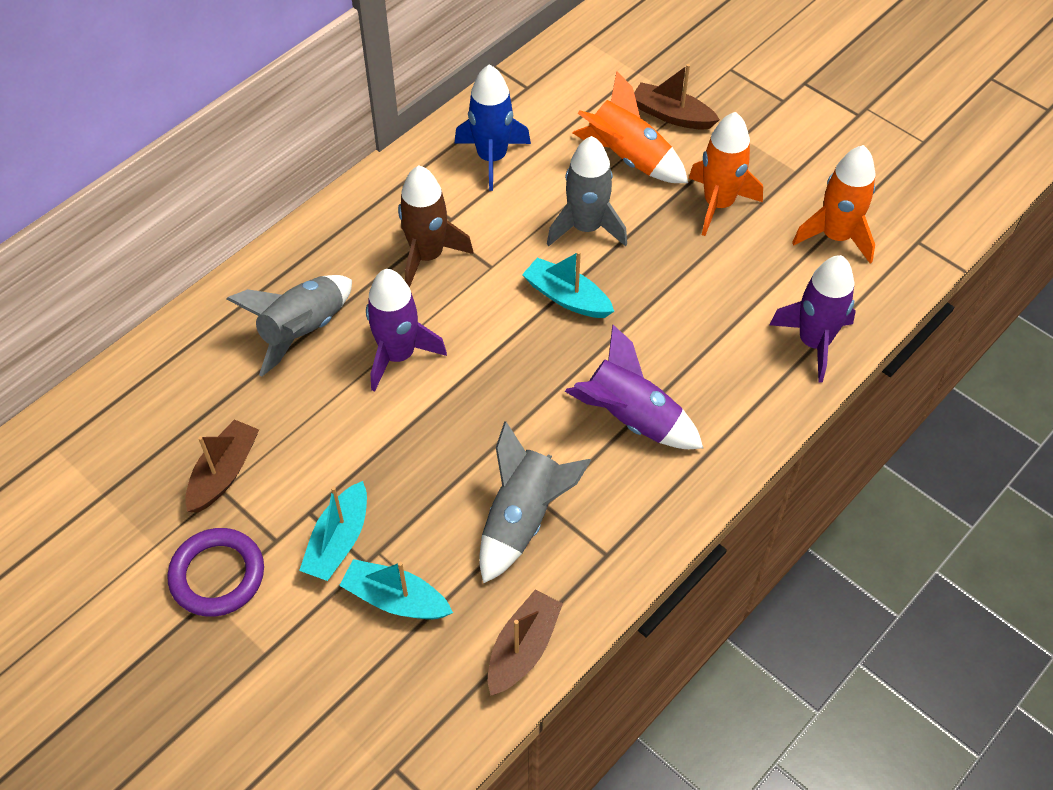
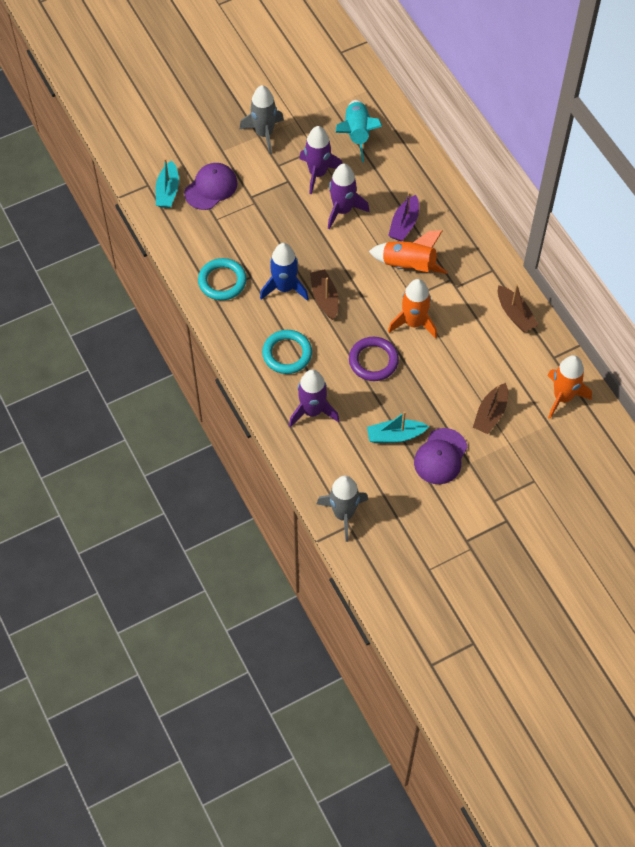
brown rocket: 1 -> 0
grey rocket: 3 -> 2
purple boat: 0 -> 1
purple cap: 0 -> 2
turquoise boat: 3 -> 2
turquoise ring: 0 -> 2
turquoise rocket: 0 -> 1

